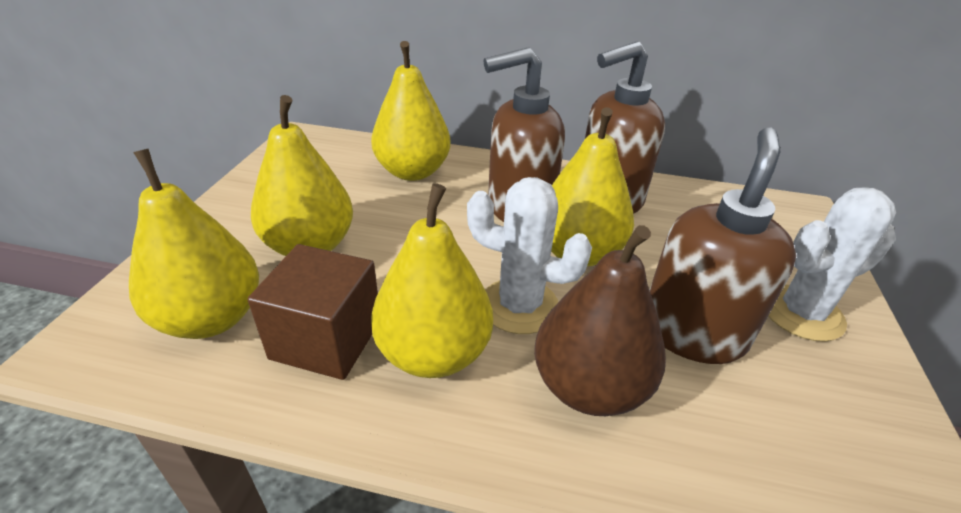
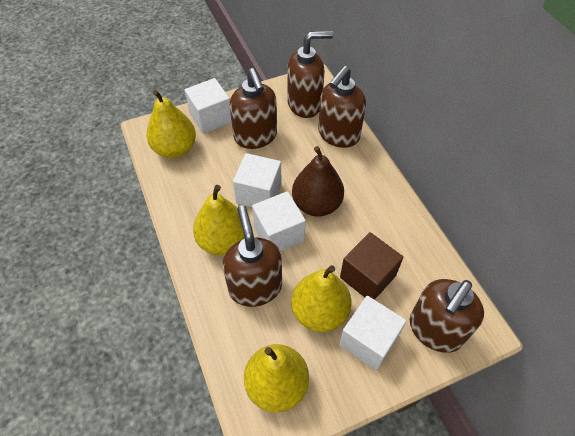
brown soap dispenser: 3 -> 5
white cactus: 2 -> 0
white cube: 0 -> 4
yellow pear: 5 -> 4

